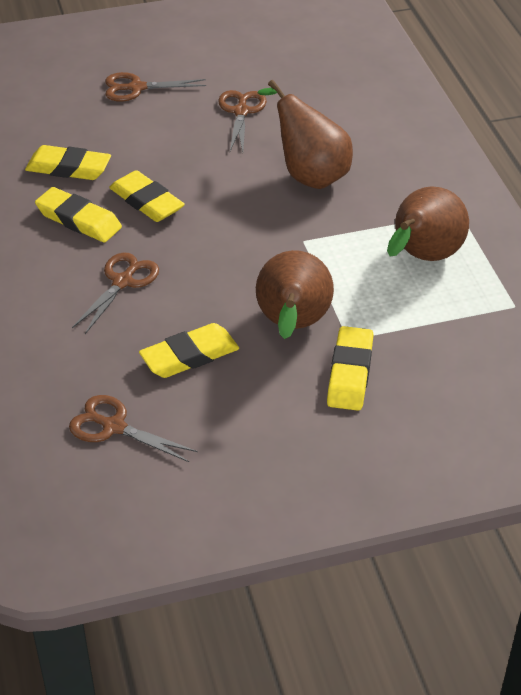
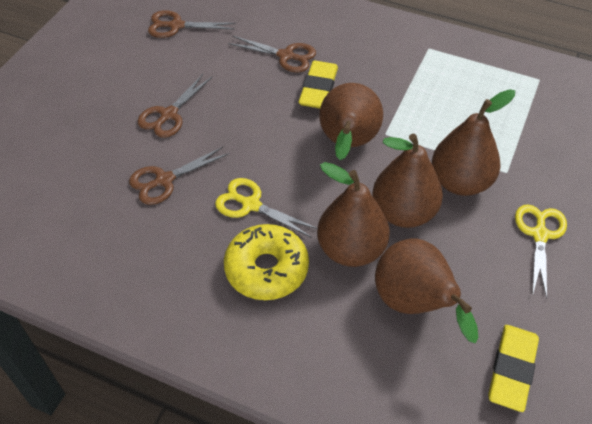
brown pear: 3 -> 5
yellow donut: 0 -> 1
yellow eraser: 5 -> 2
yellow scissors: 0 -> 2

